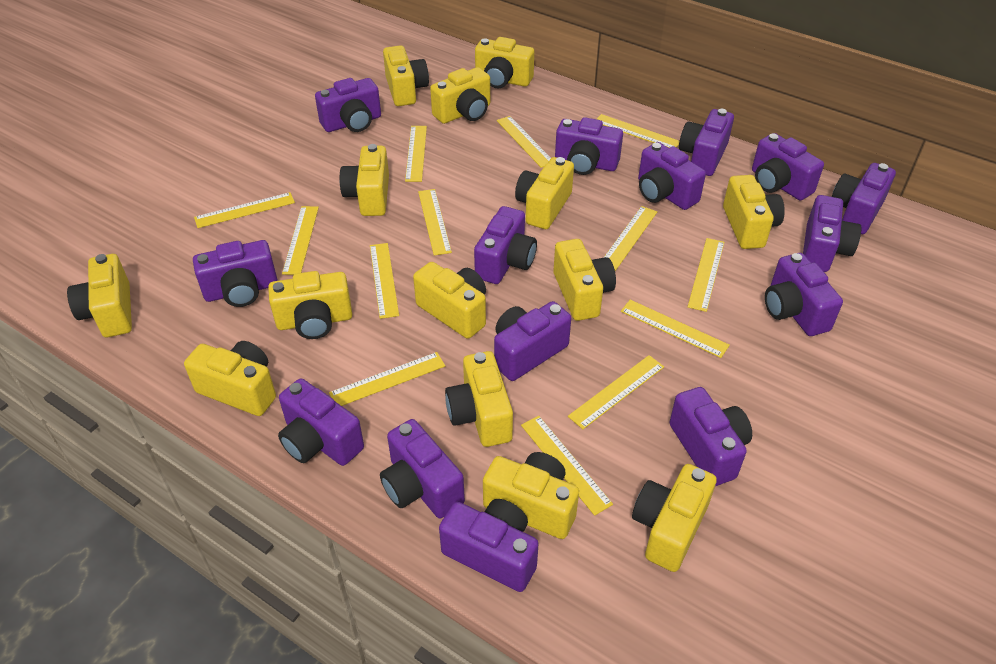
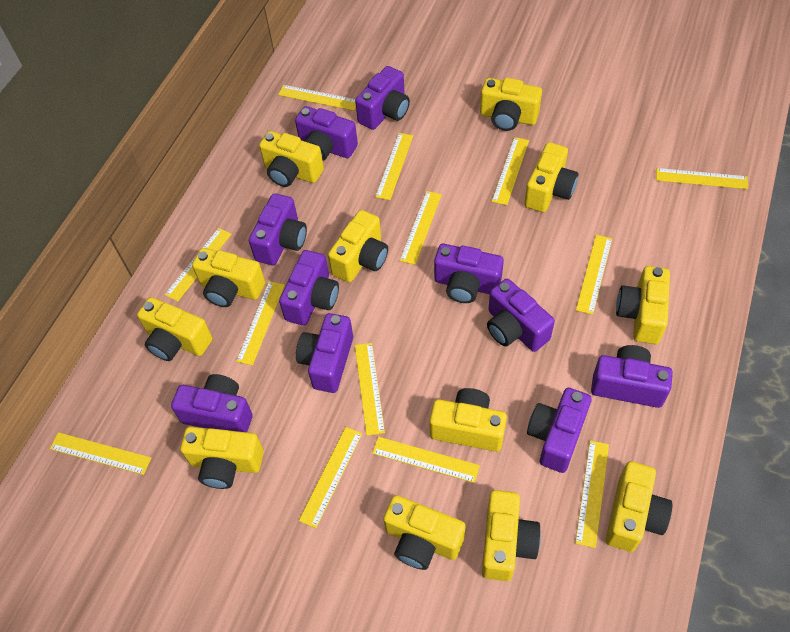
purple camera: 15 -> 10
yellow camera: 14 -> 12

